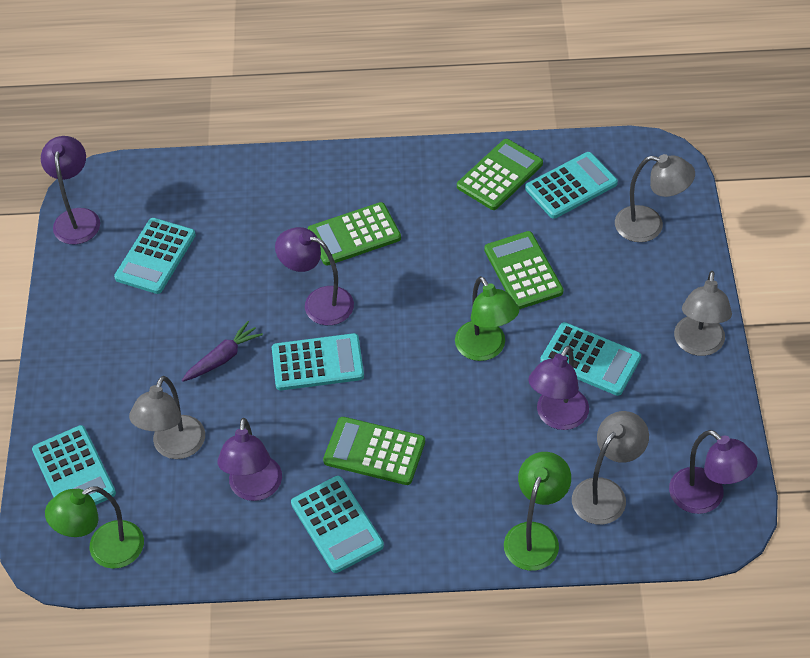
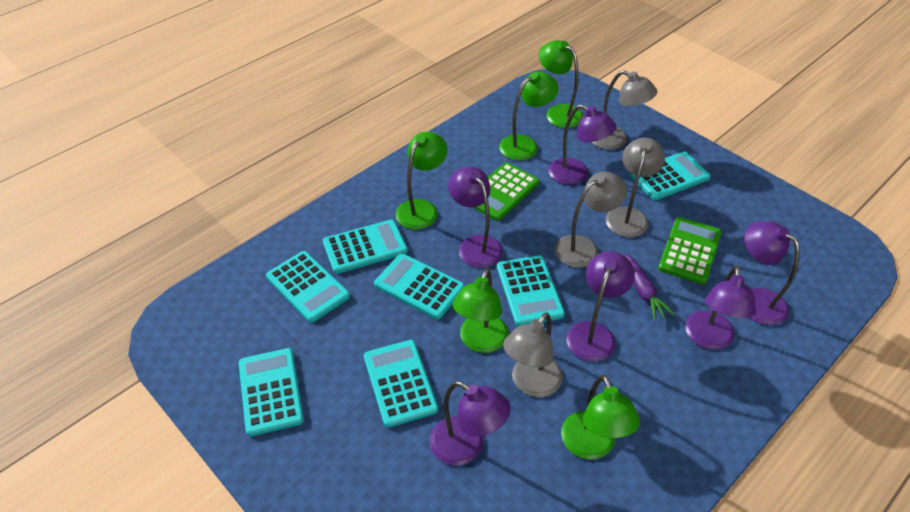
green calculator: 4 -> 2
green lamp: 3 -> 5
purple lamp: 5 -> 6
turquoise calculator: 6 -> 7

